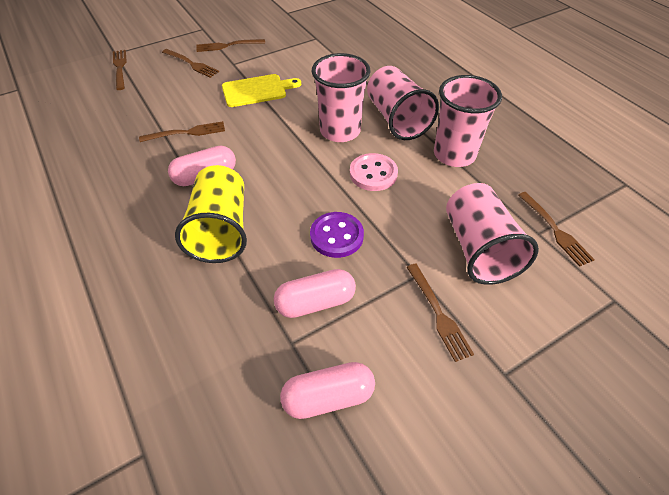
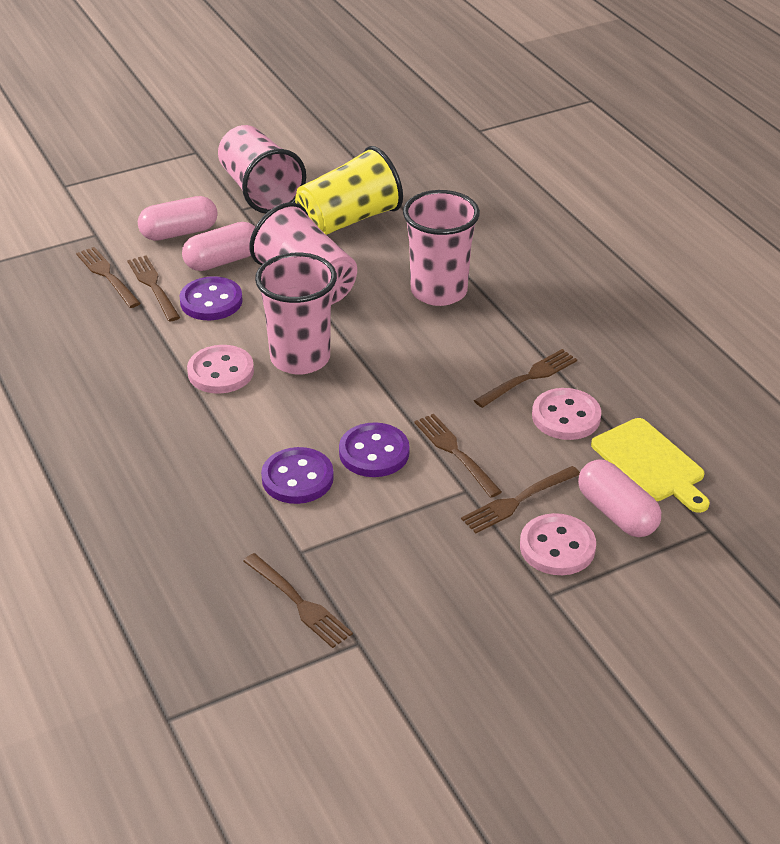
pink button: 1 -> 3
purple button: 1 -> 3

